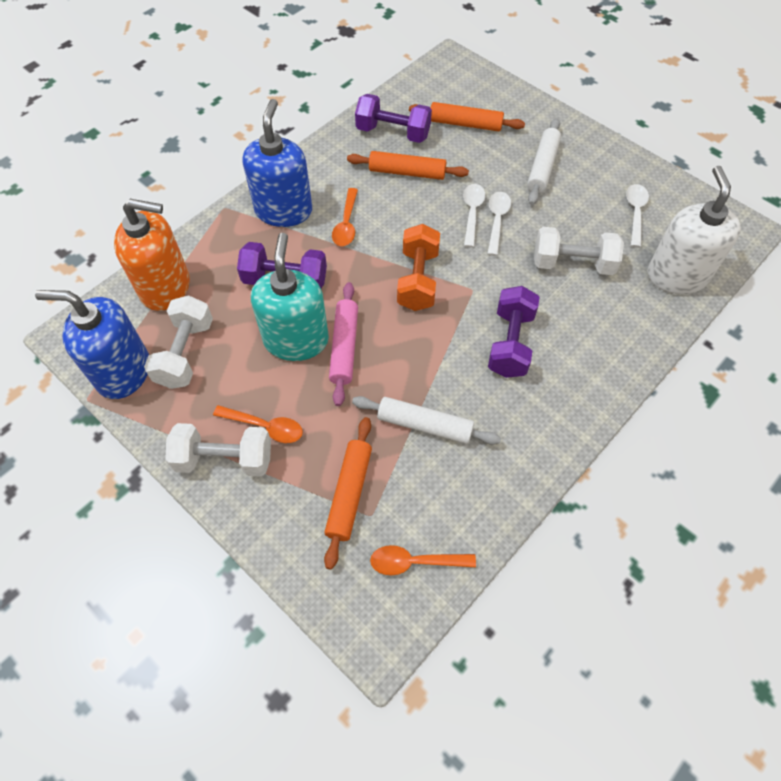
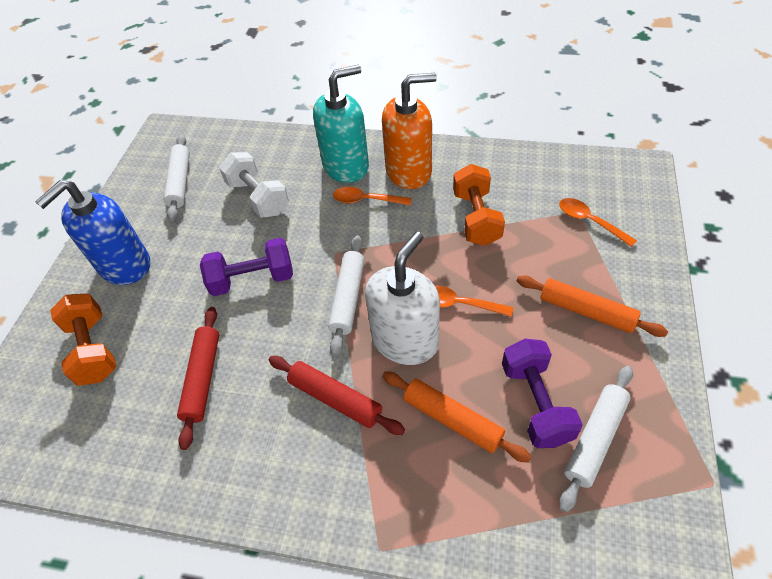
blue soap dispenser: 2 -> 1
orange dumbbell: 1 -> 2
orange rolling pin: 3 -> 2
pink rolling pin: 1 -> 0
purple dumbbell: 3 -> 2
red rolling pin: 0 -> 2
white dumbbell: 3 -> 1
white rolling pin: 2 -> 3
white spoon: 3 -> 0

